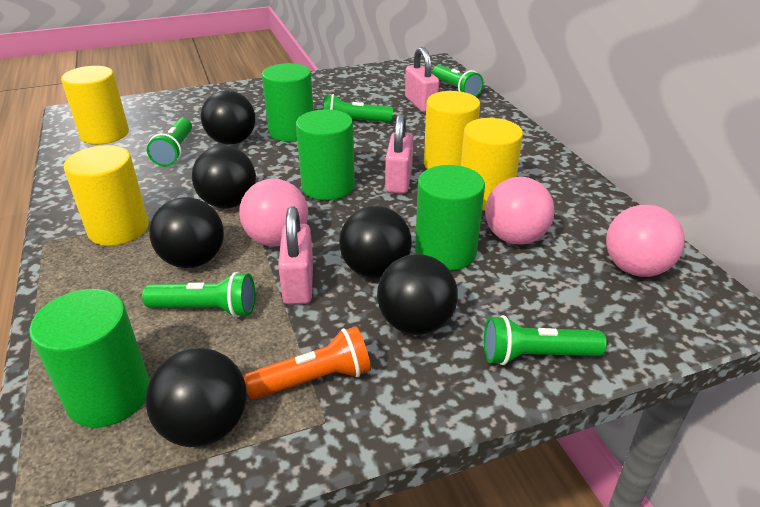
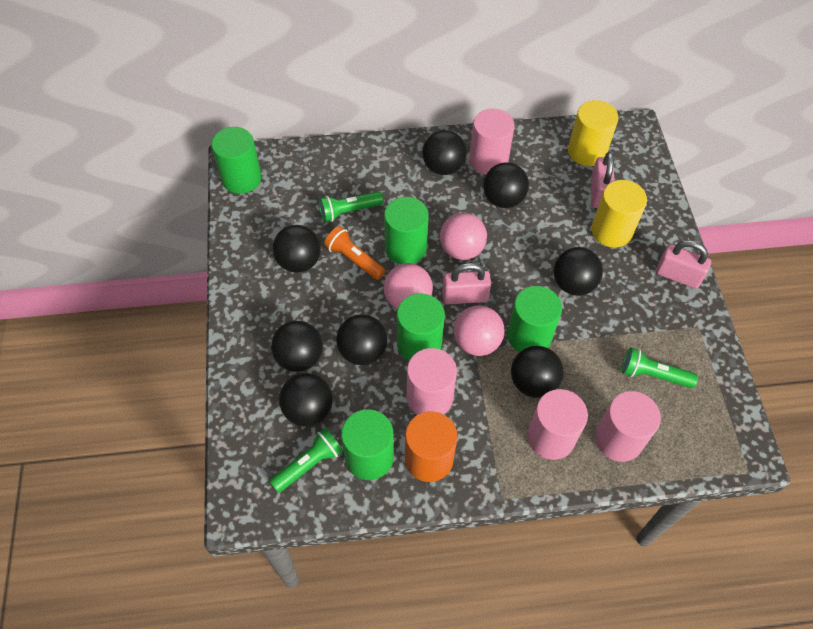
black ball: 6 -> 8
green cylinder: 4 -> 5
green flashlight: 5 -> 3
orange cylinder: 0 -> 1
pink cylinder: 0 -> 4
yellow cylinder: 4 -> 2

